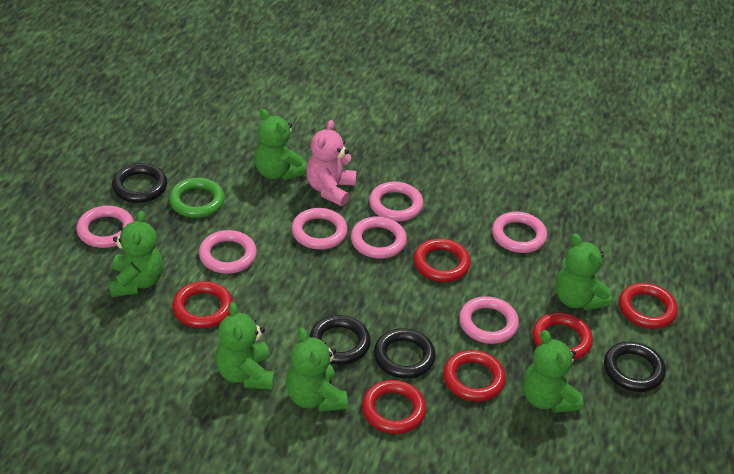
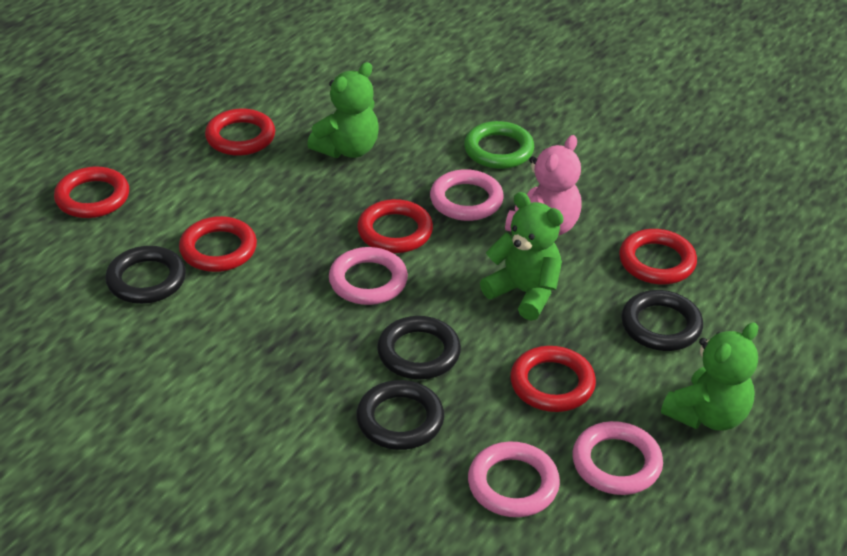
green teddy bear: 6 -> 3
pink ring: 7 -> 4

